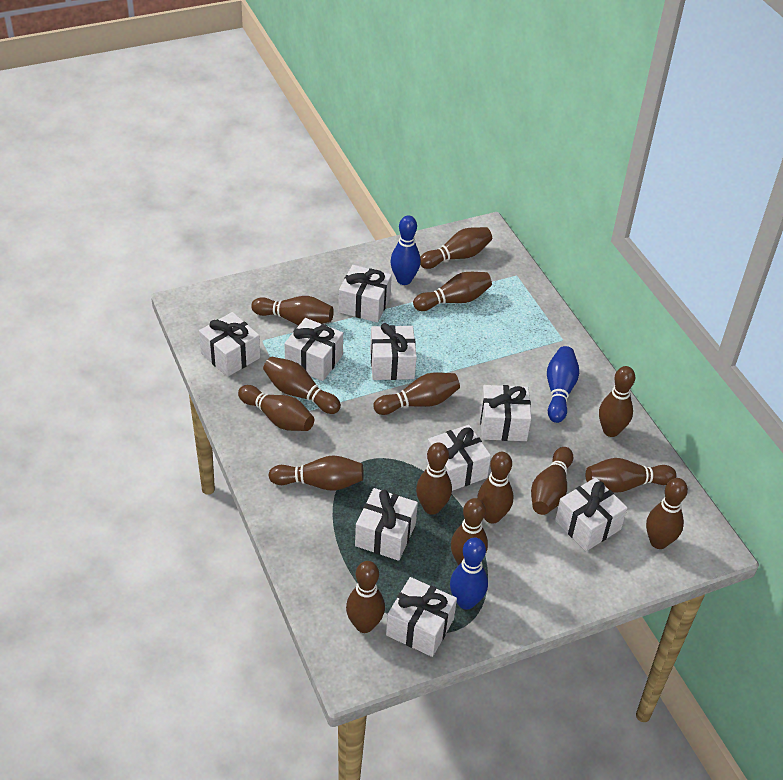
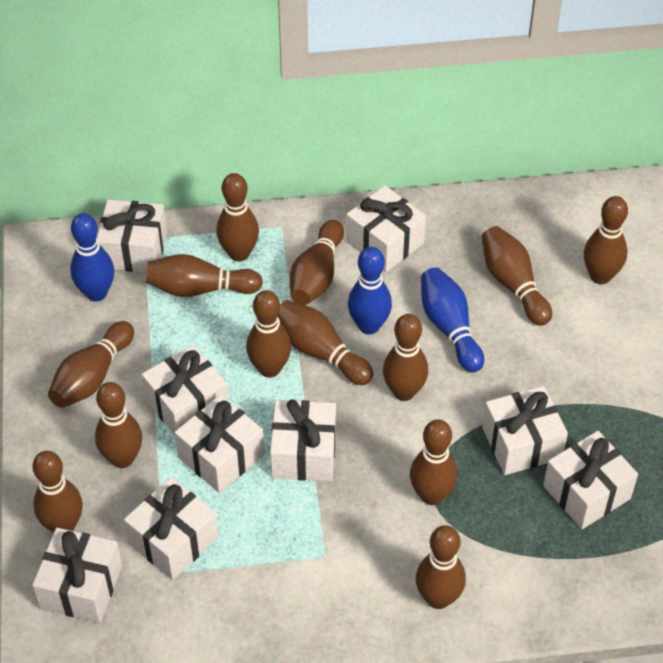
brown bowling pin: 15 -> 13

